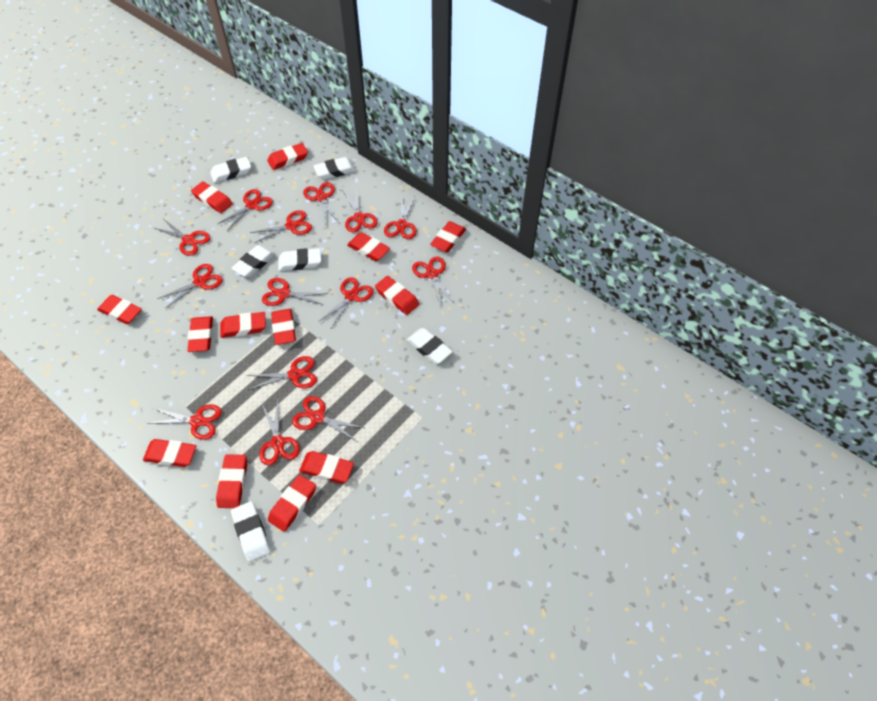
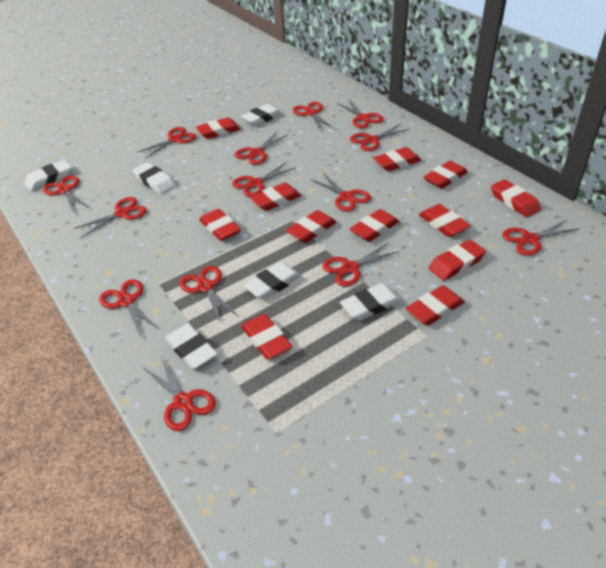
red eraser: 13 -> 12

